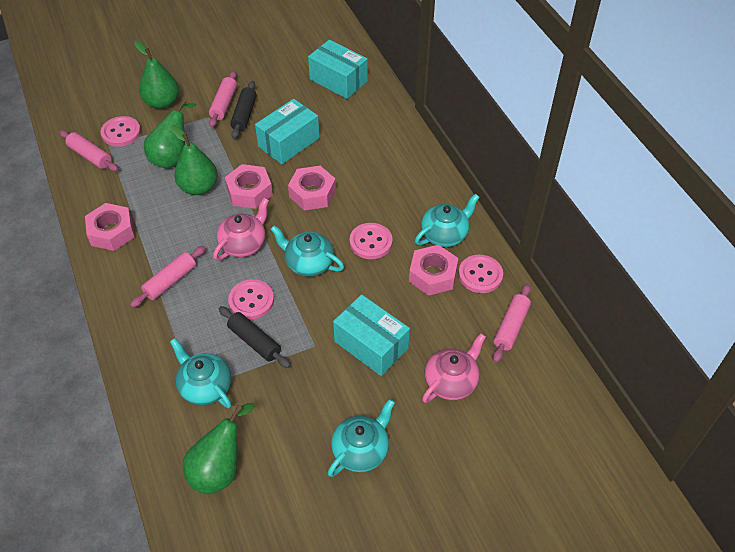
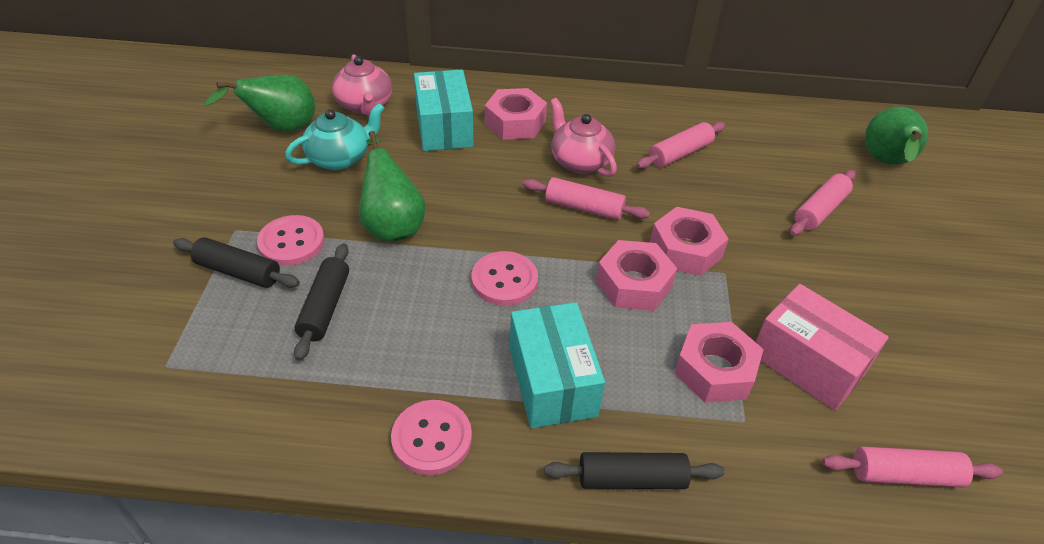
black rolling pin: 2 -> 3
green pear: 4 -> 3
pink box: 0 -> 1
pink button: 4 -> 3
turquoise box: 3 -> 2
turquoise teapot: 4 -> 1

